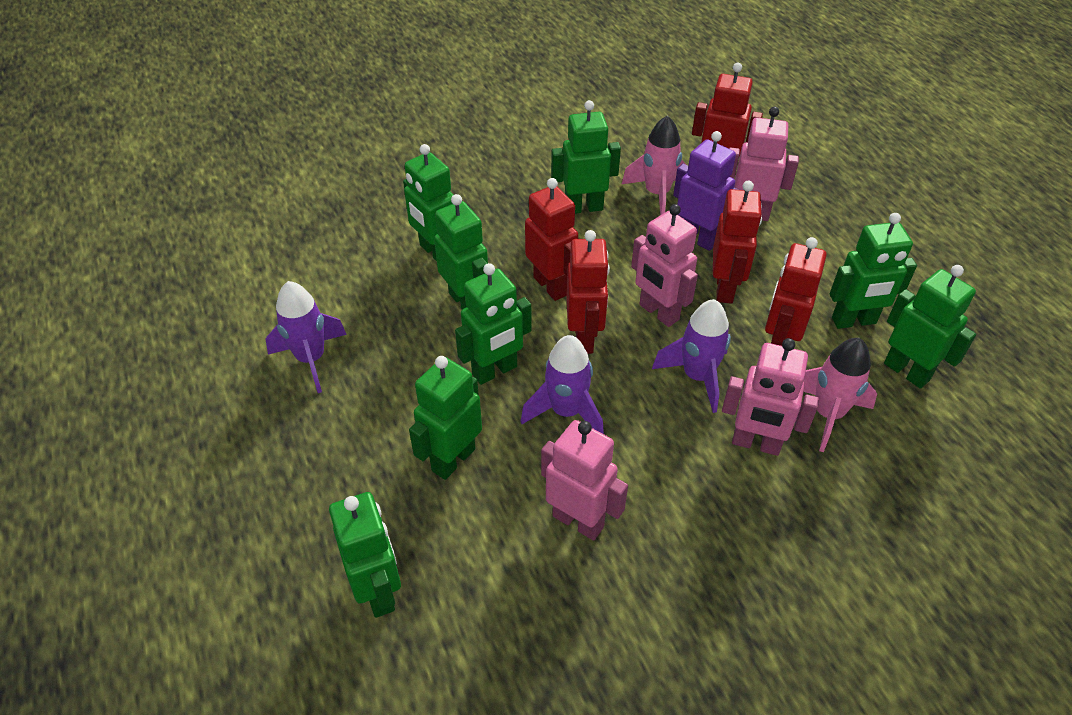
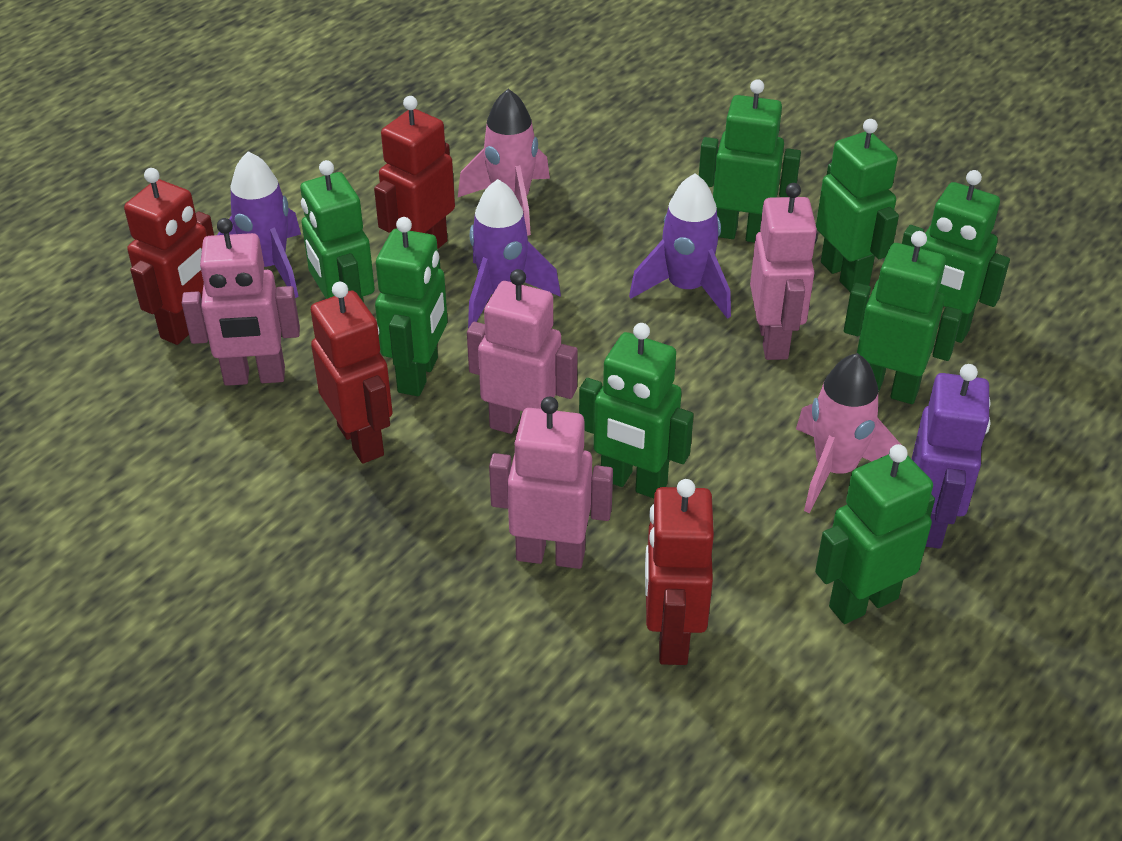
red robot: 5 -> 4

